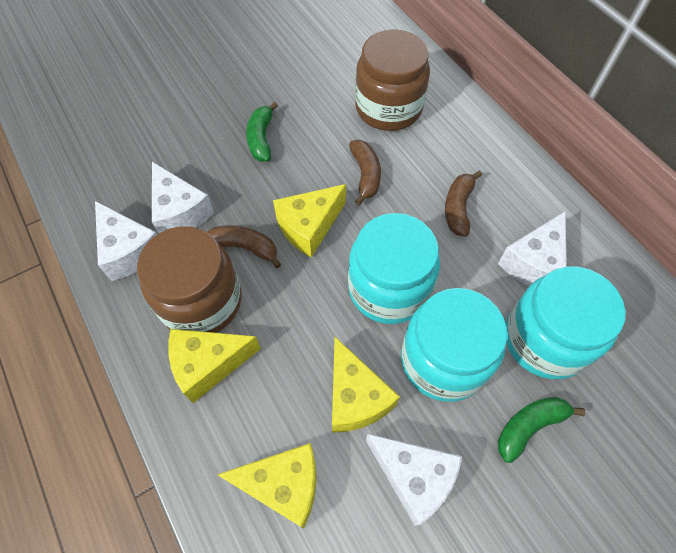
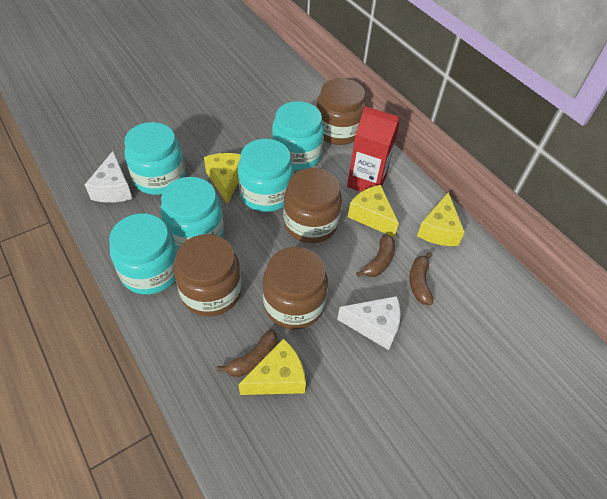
brown jar: 2 -> 4
green banana: 2 -> 0
red carton: 0 -> 1
turquoise jar: 3 -> 5
white cheese: 4 -> 2

